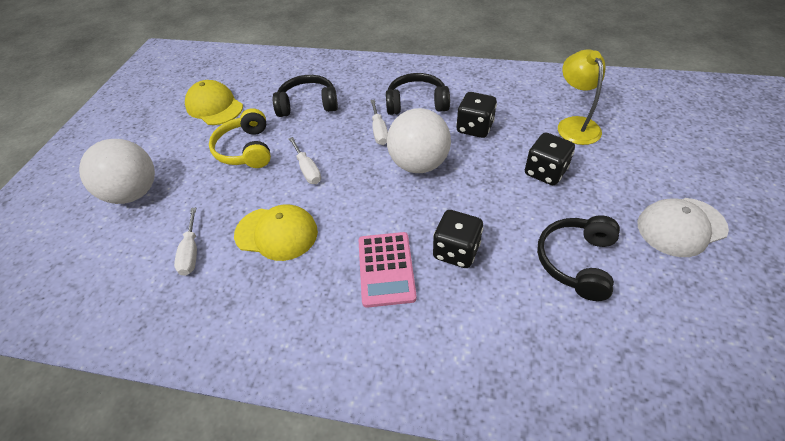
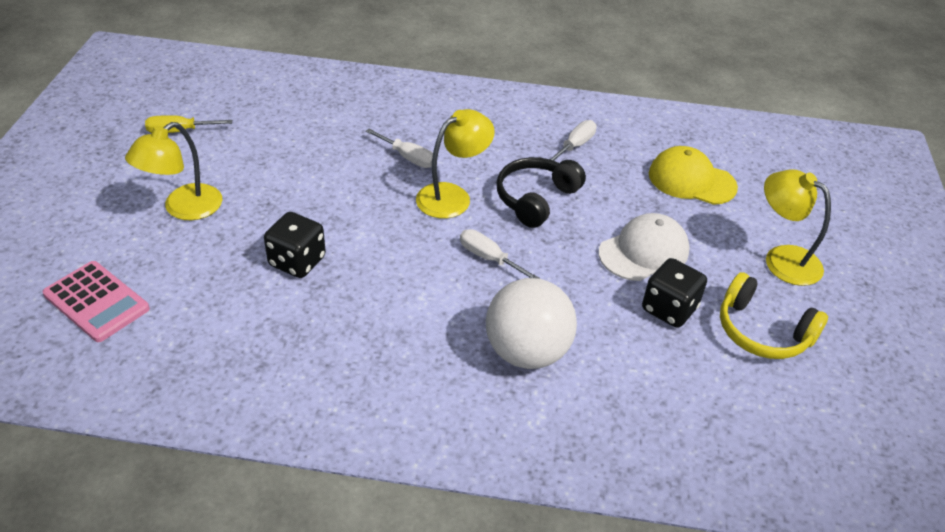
black dice: 3 -> 2
black headphones: 3 -> 1
white ball: 2 -> 1
yellow cap: 2 -> 1
yellow lamp: 1 -> 3
yellow screwdriver: 0 -> 1

